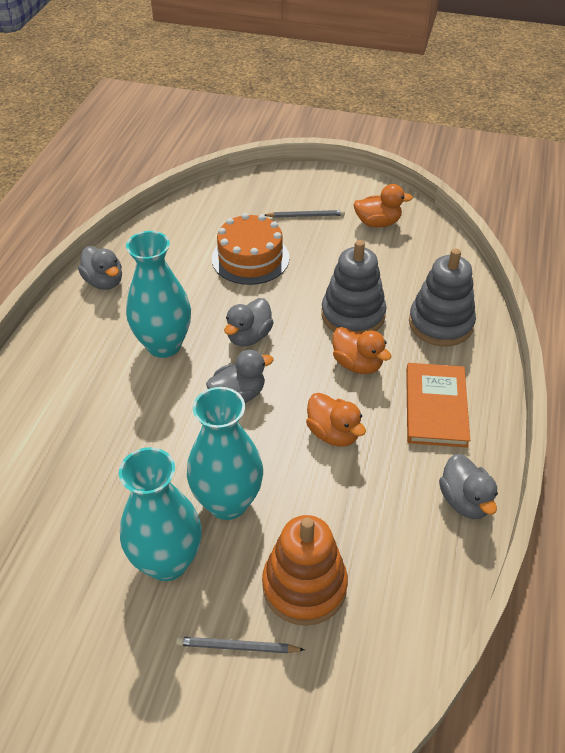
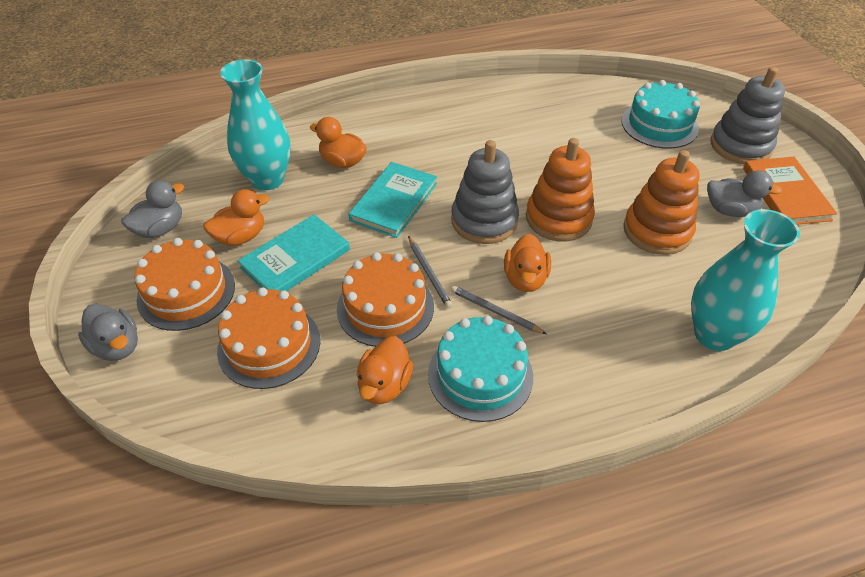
grey duck: 4 -> 3
orange cake: 1 -> 3
orange duck: 3 -> 4
orange stacking toy: 1 -> 2
turquoise book: 0 -> 2
turquoise cake: 0 -> 2
turquoise vase: 3 -> 2

